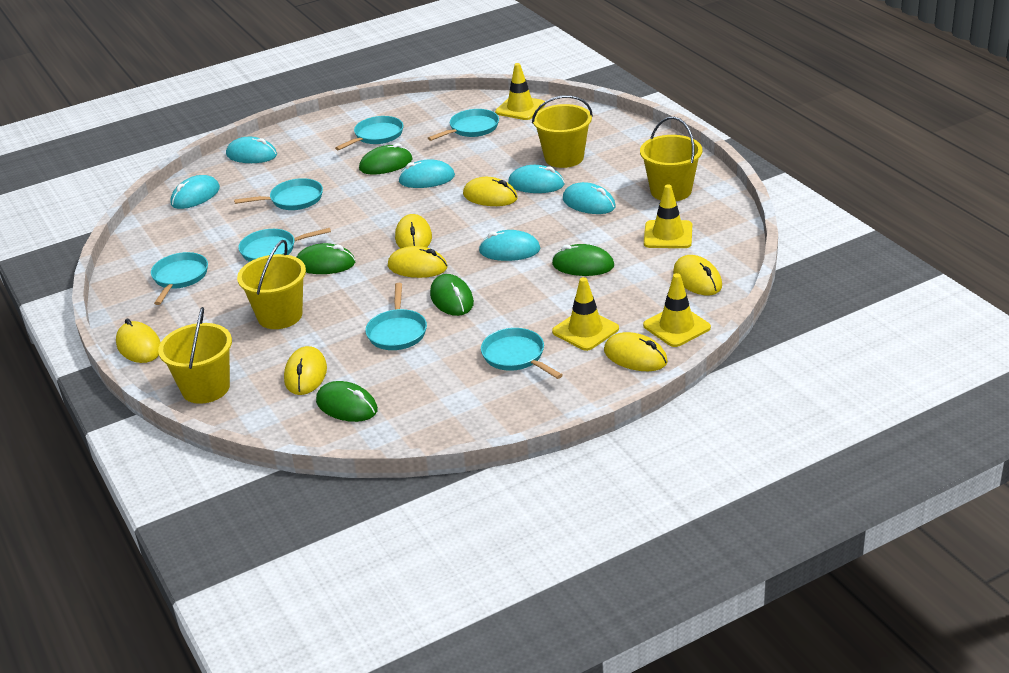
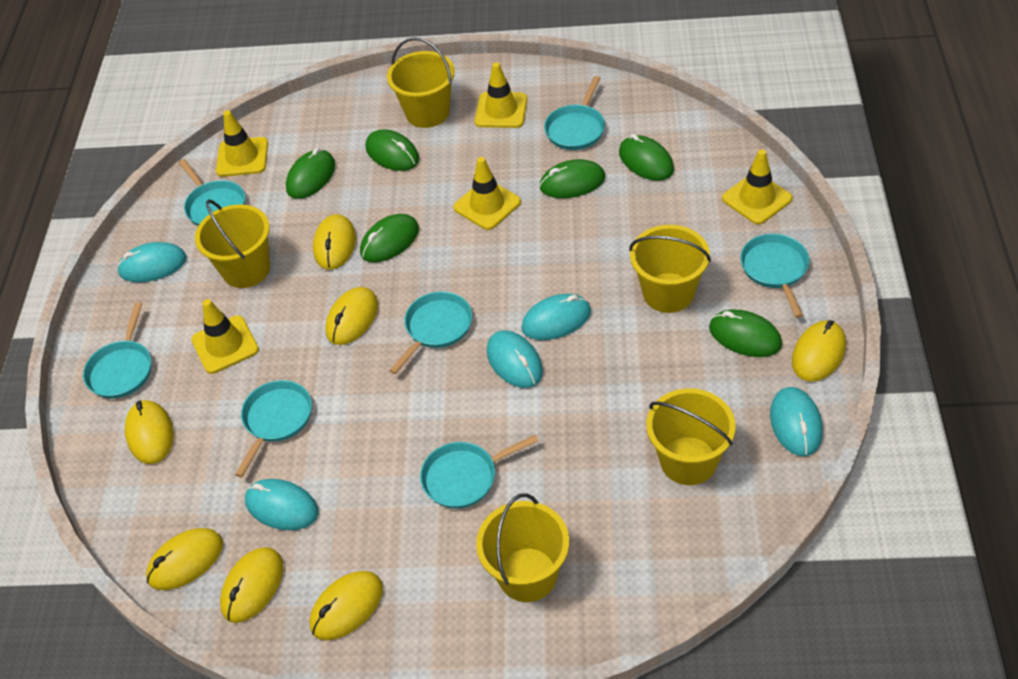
green mouse: 5 -> 6
turquoise mouse: 6 -> 5
yellow bucket: 4 -> 5
yellow traffic cone: 4 -> 5

